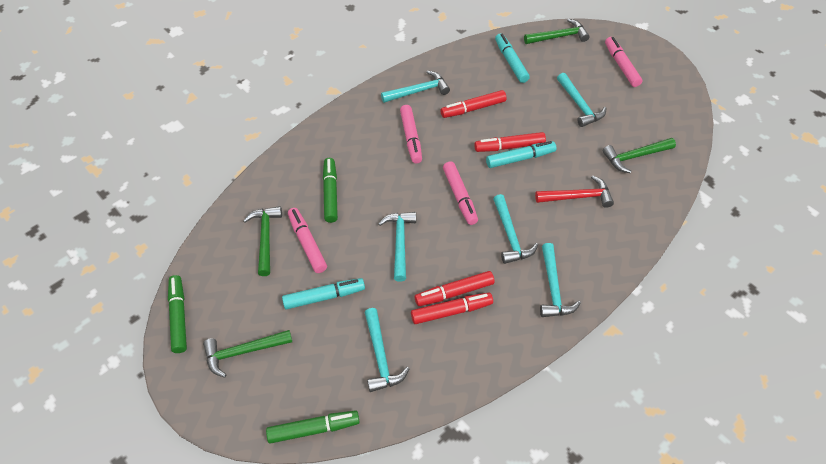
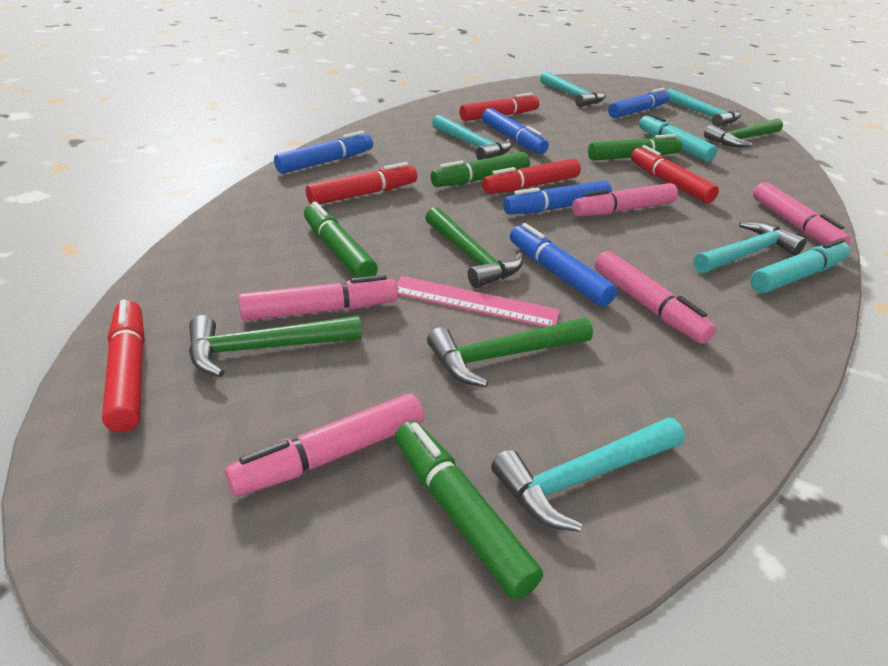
blue marker: 0 -> 5
green marker: 3 -> 4
pink marker: 4 -> 5
pink ruler: 0 -> 1
red hammer: 1 -> 0
red marker: 4 -> 5
turquoise hammer: 6 -> 5
turquoise marker: 3 -> 2

